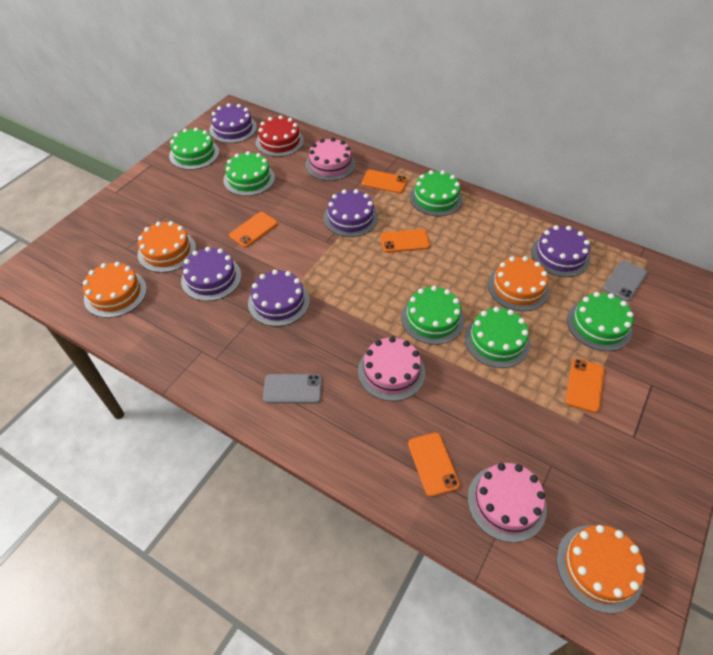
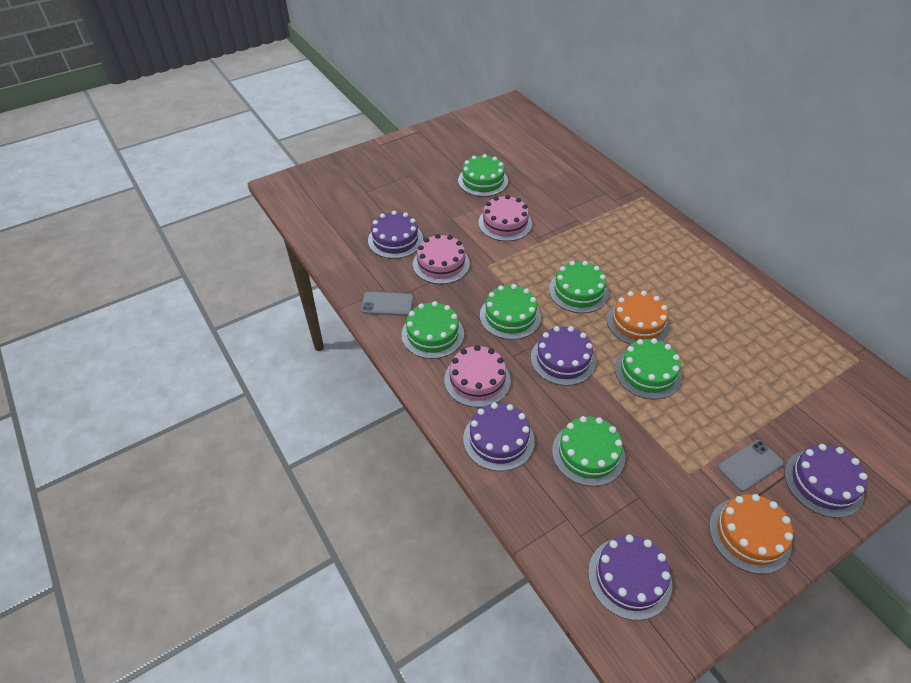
orange cake: 4 -> 2
orange phone: 5 -> 0
red cake: 1 -> 0

